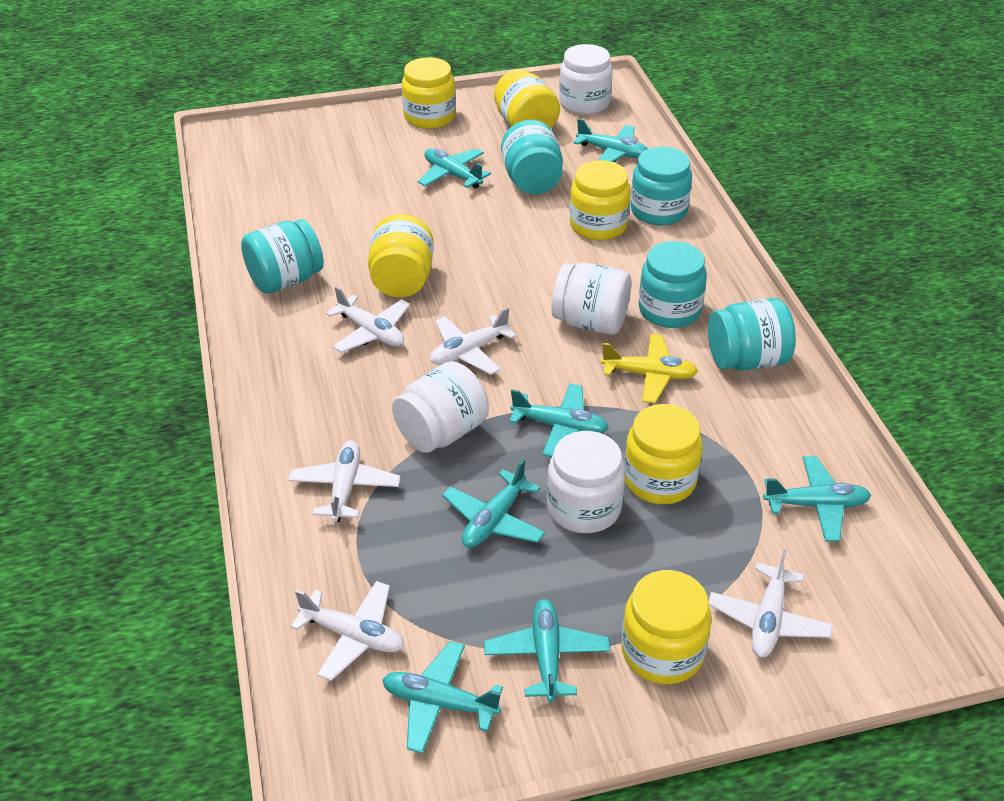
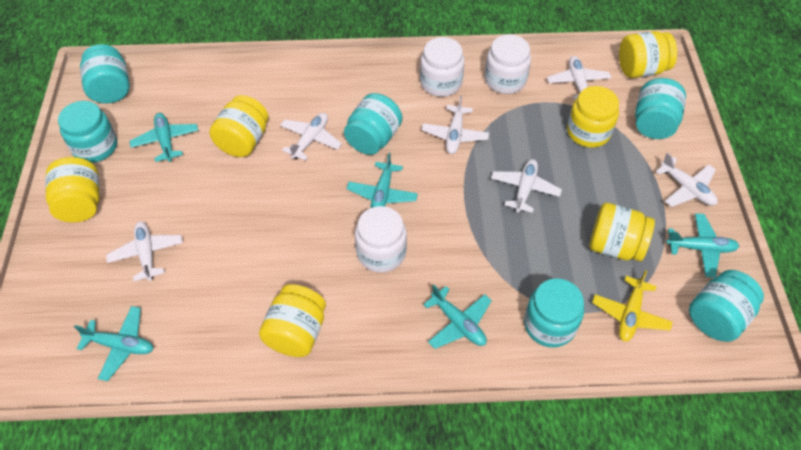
turquoise jar: 5 -> 6
turquoise plane: 7 -> 5
white jar: 4 -> 3
white plane: 5 -> 6

